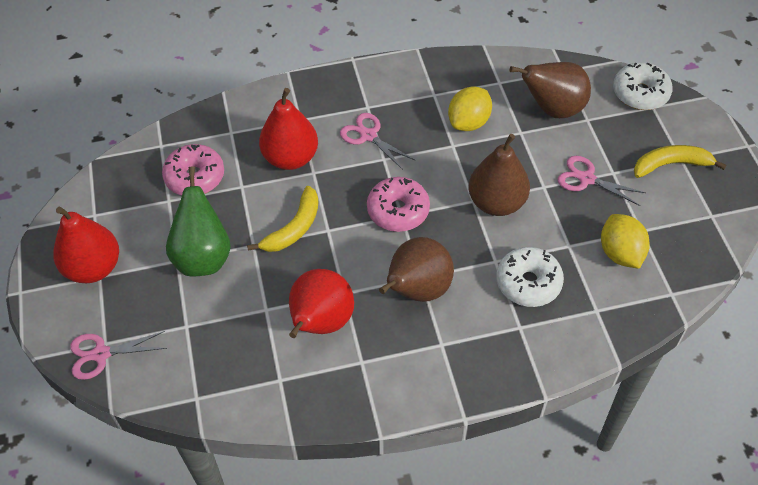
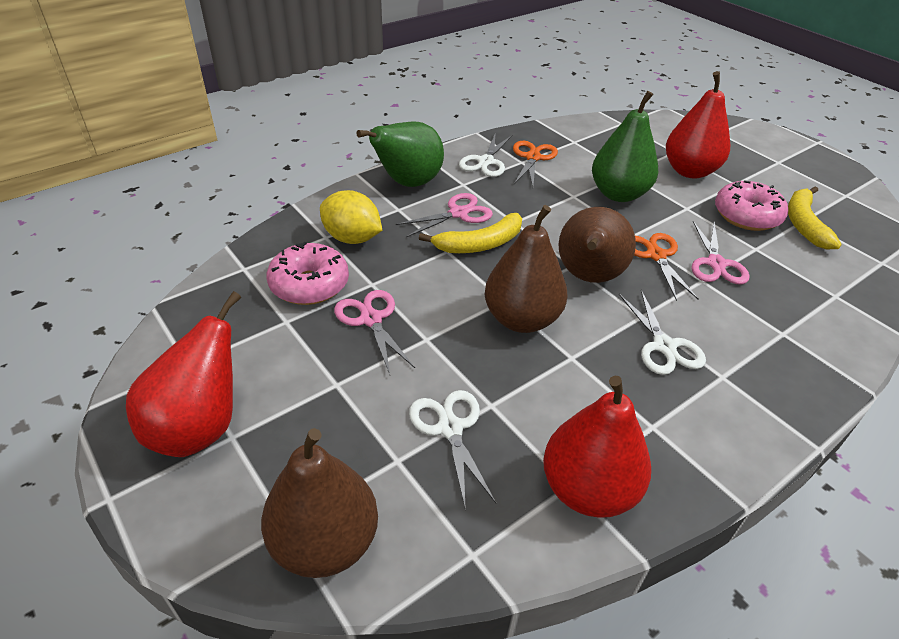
green pear: 1 -> 2
orange scissors: 0 -> 2
white donut: 2 -> 0
white scissors: 0 -> 3
yellow lemon: 2 -> 1

